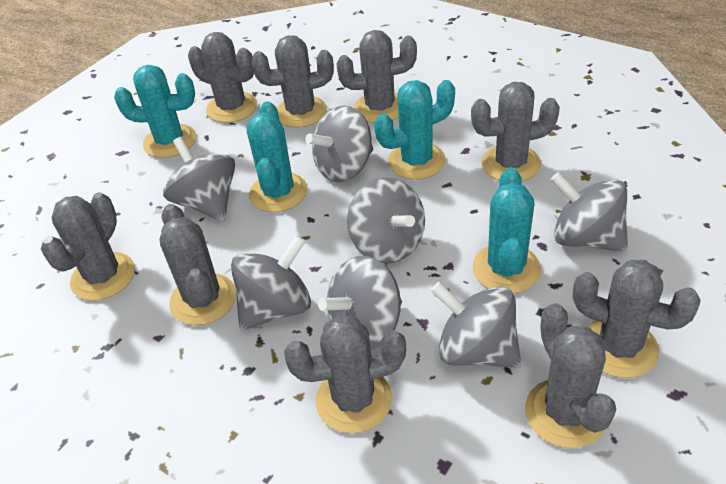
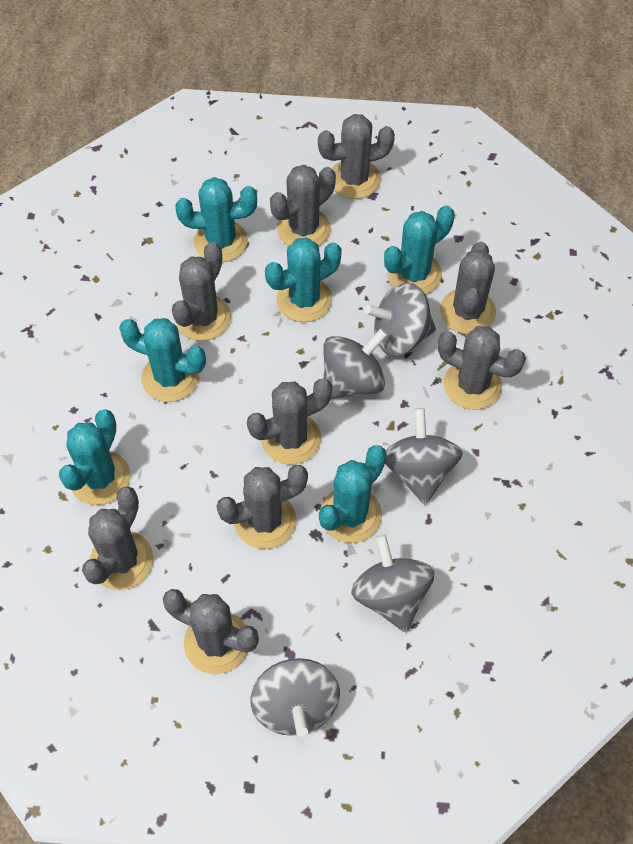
grey spinning top: 7 -> 5
turquoise cactus: 4 -> 6

